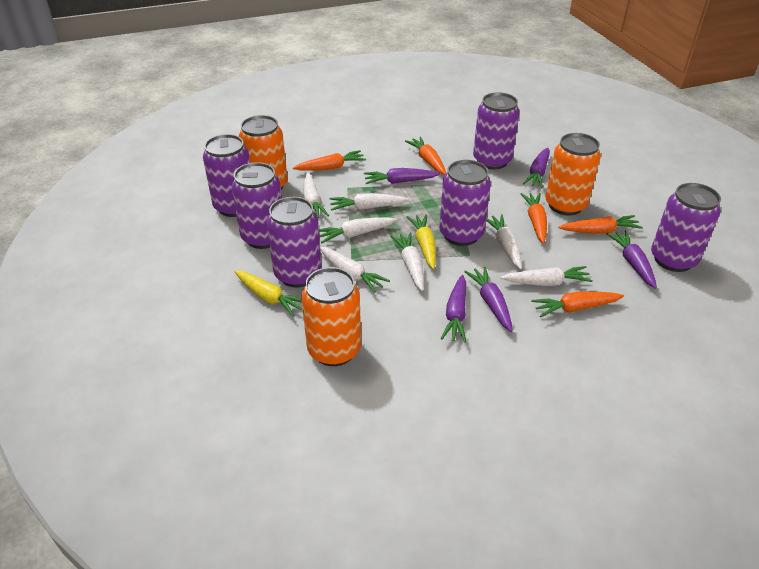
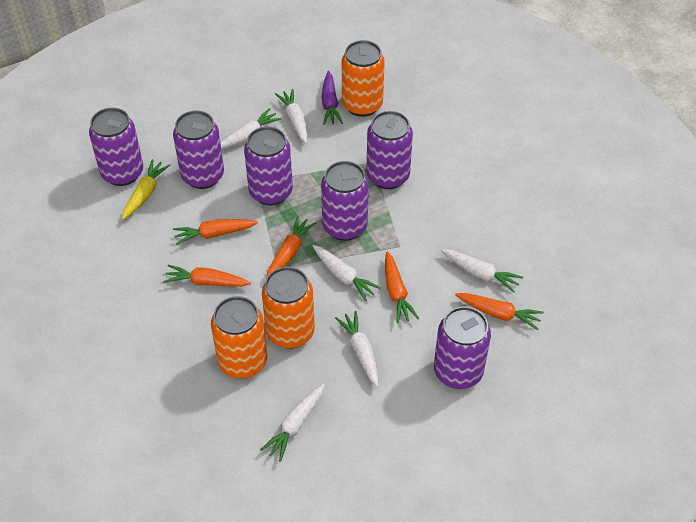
purple carrot: 5 -> 1
white carrot: 7 -> 6
yellow carrot: 2 -> 1

